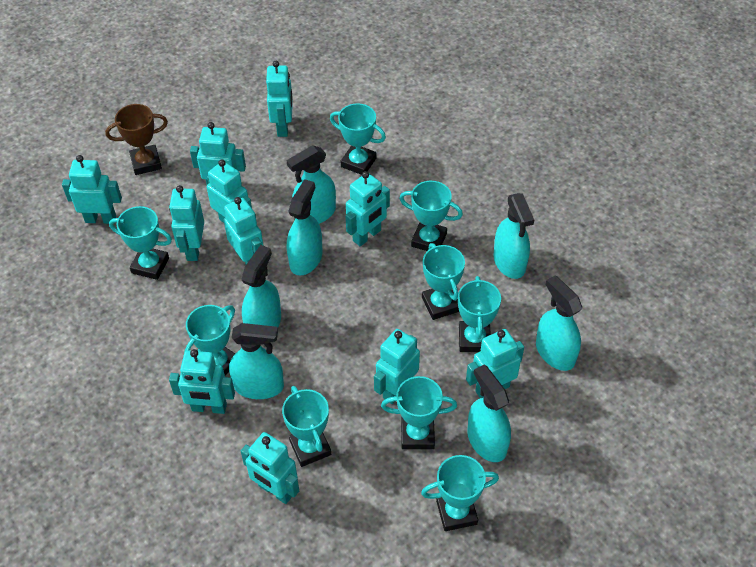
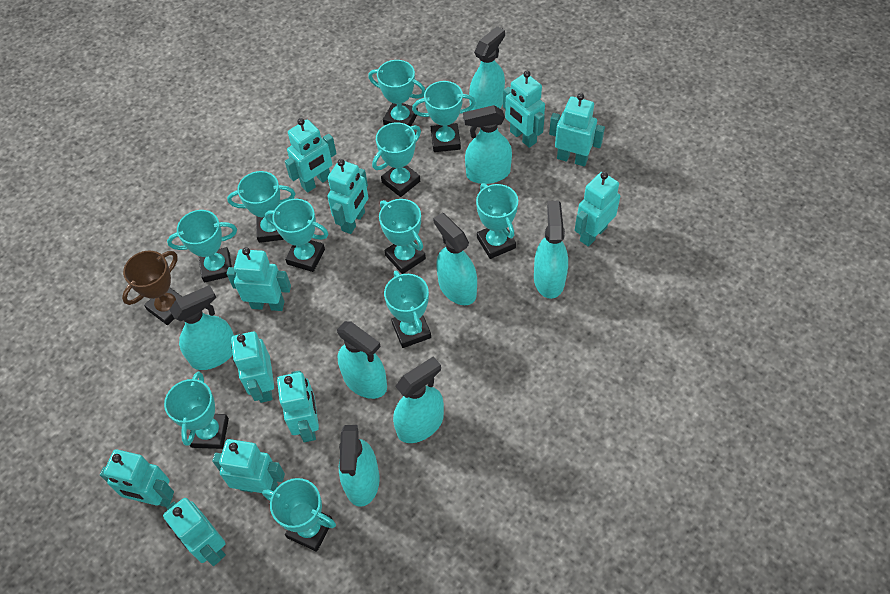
turquoise spray bottle: 7 -> 8
turquoise trophy: 9 -> 11

